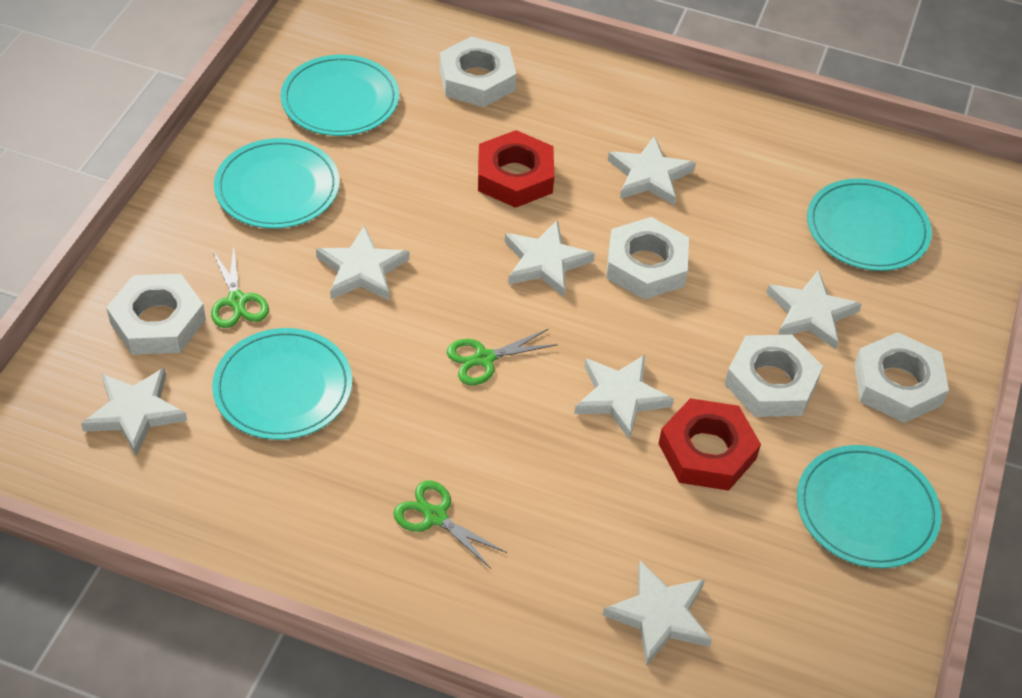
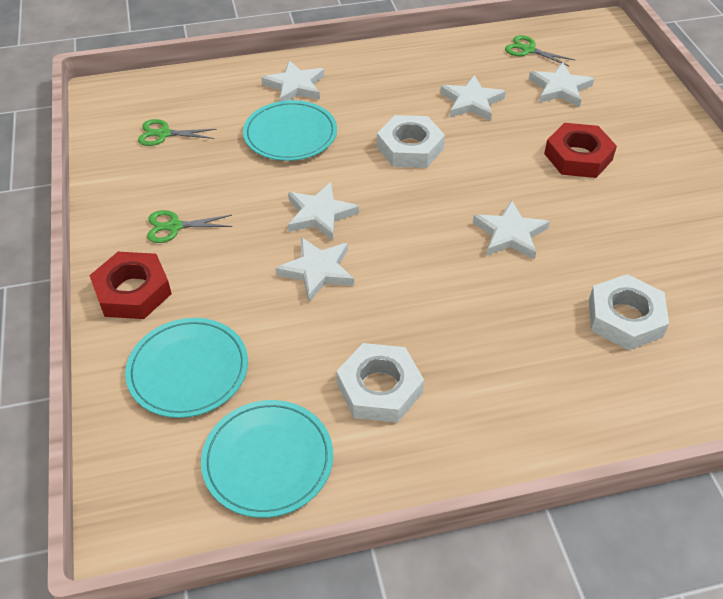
turquoise plate: 5 -> 3
white nut: 5 -> 3
white star: 7 -> 6

